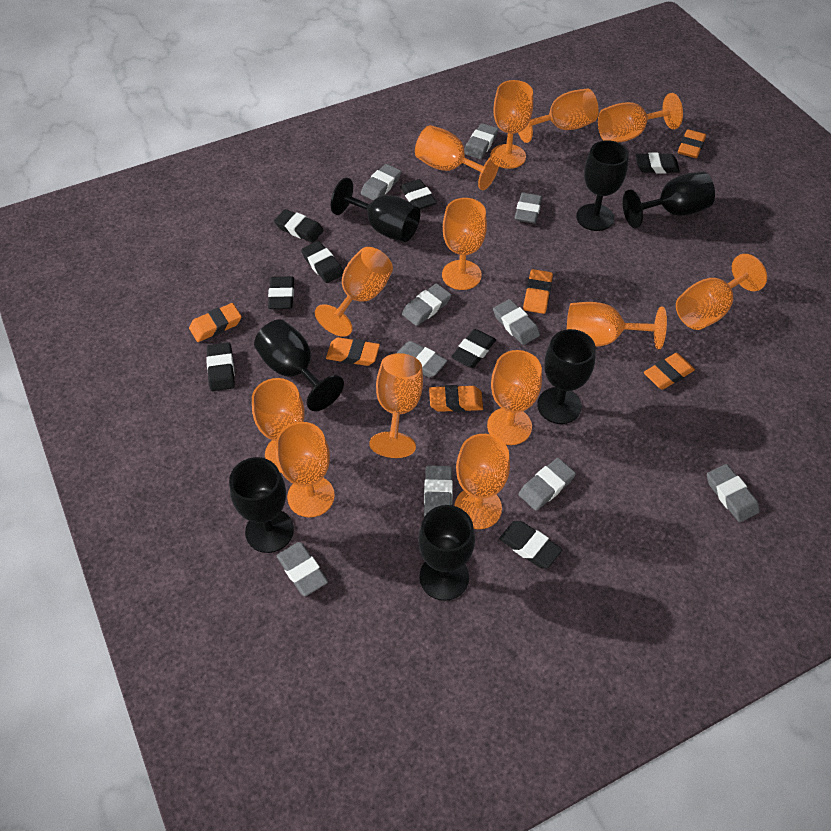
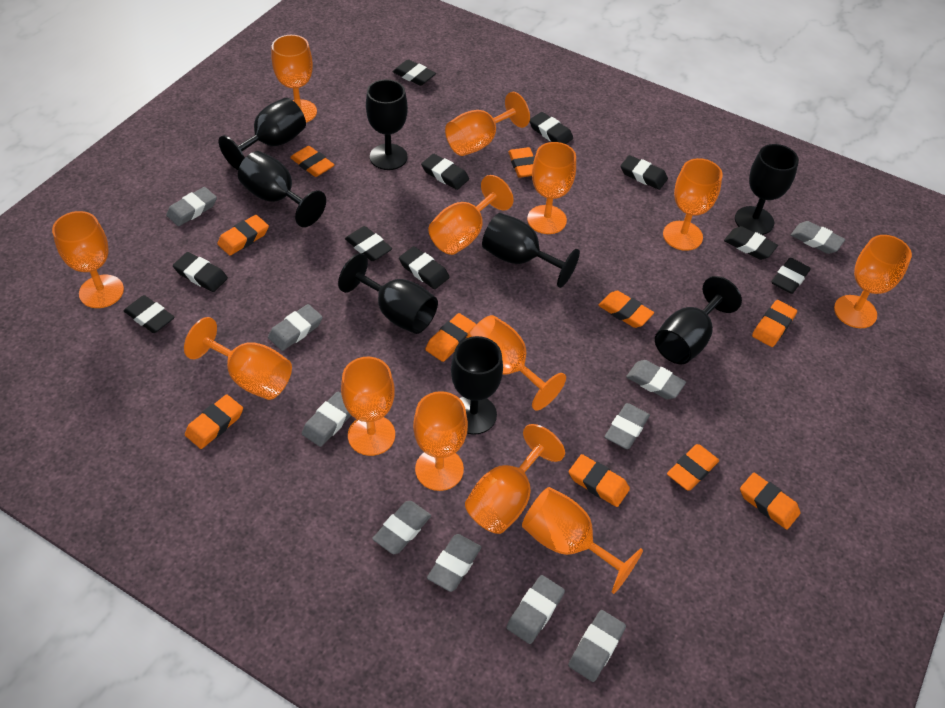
black eraser: 8 -> 10
black goblet: 7 -> 8
orange eraser: 6 -> 10

